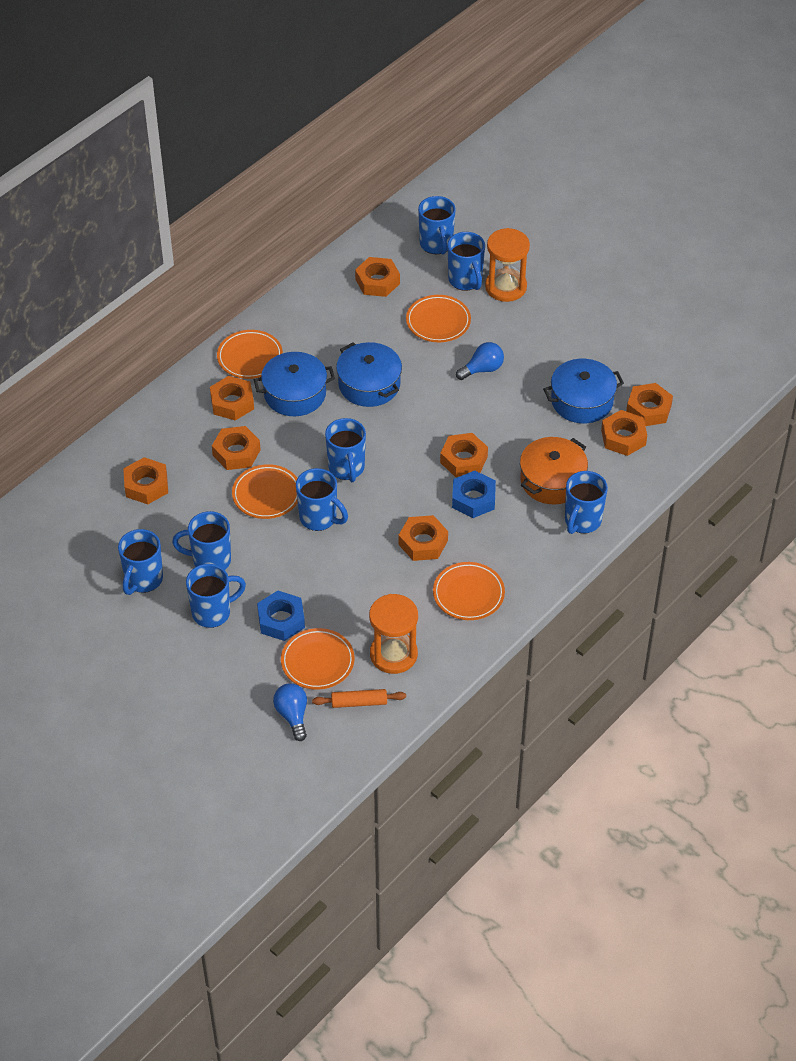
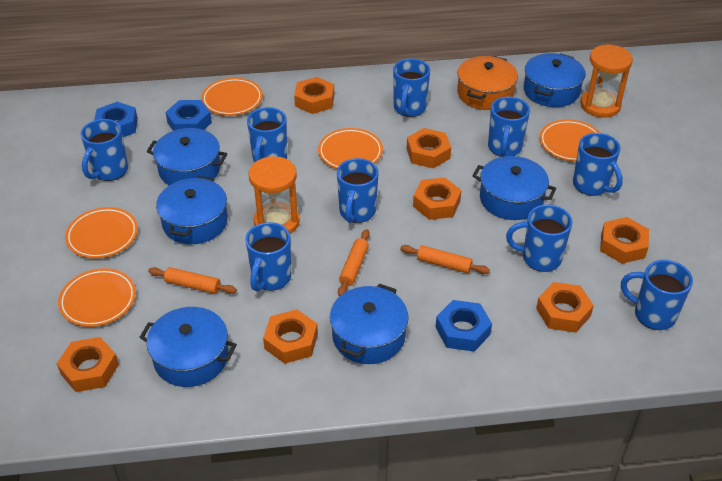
blue light bulb: 2 -> 0
blue mug: 8 -> 9
blue nut: 2 -> 3
blue pot: 3 -> 6
orange nut: 8 -> 7
orange rolling pin: 1 -> 3

